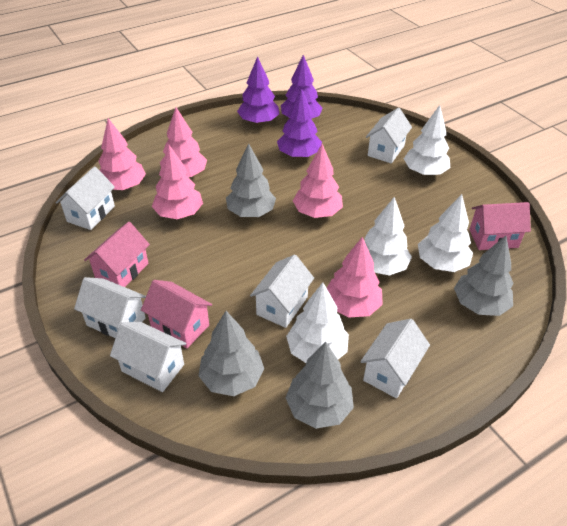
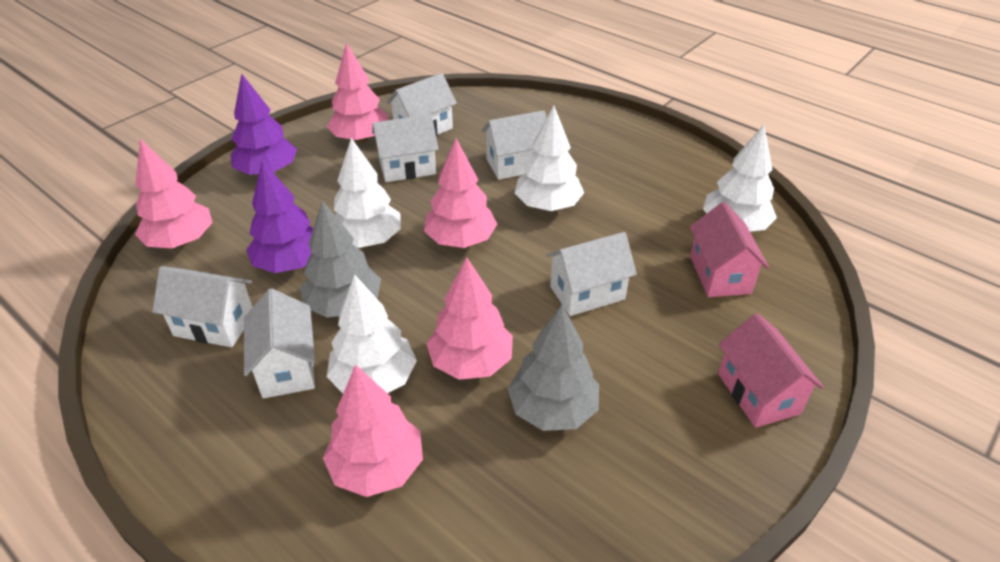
grey tree: 4 -> 2
pink house: 3 -> 2
purple tree: 3 -> 2

